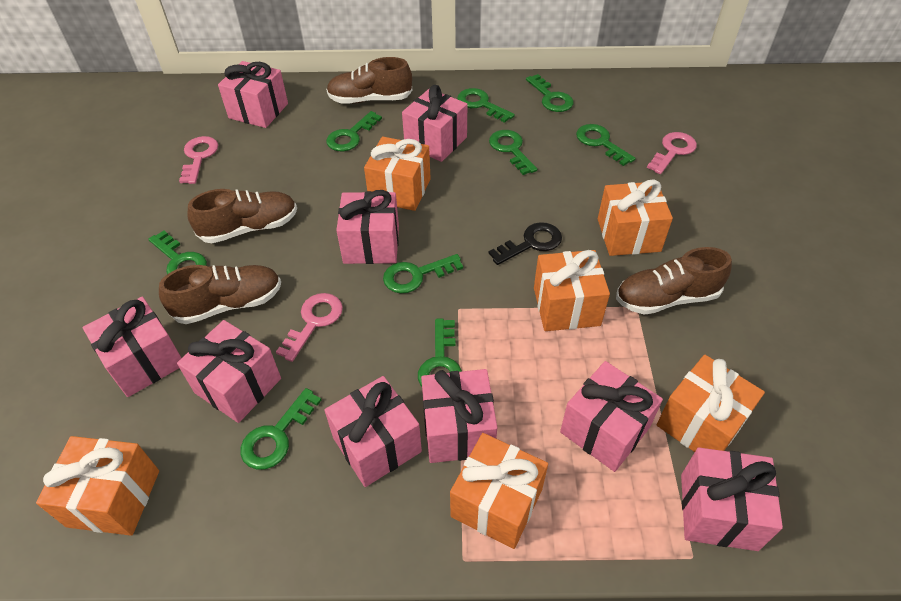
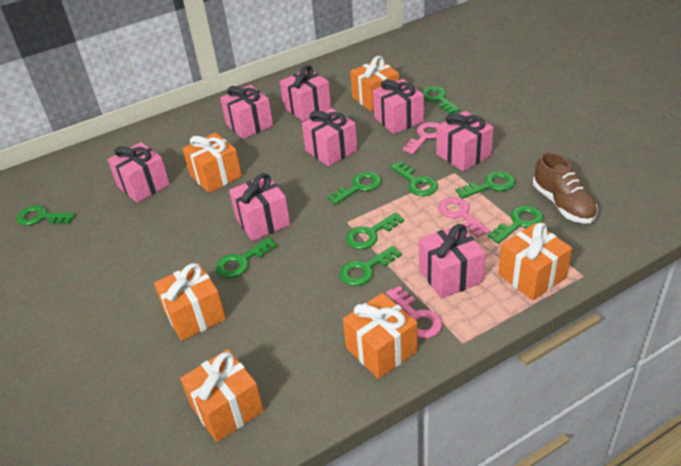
black key: 1 -> 0
brown shoe: 4 -> 1
pink gift: 9 -> 8

